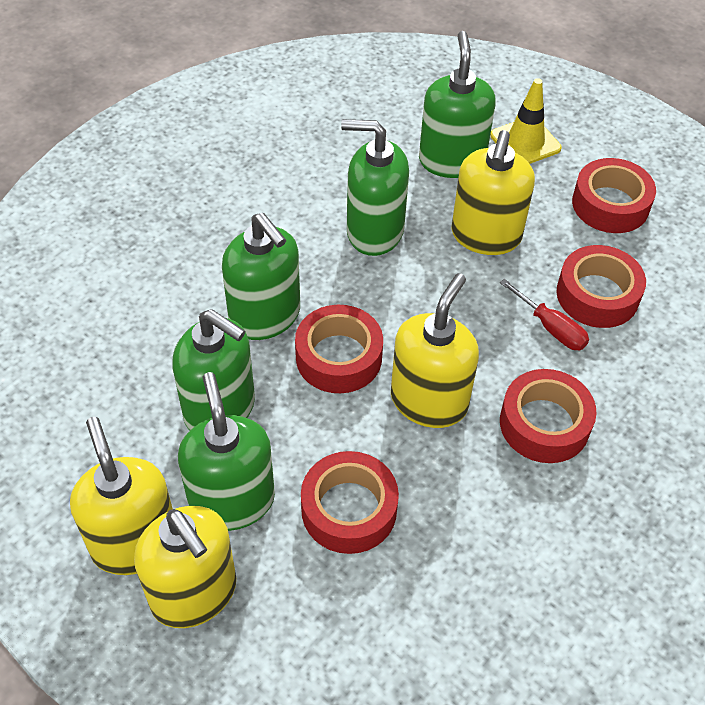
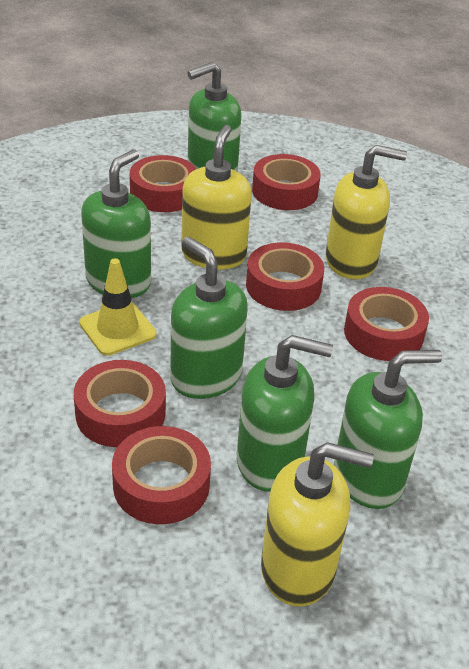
red screwdriver: 1 -> 0
red tape: 5 -> 6
yellow soap dispenser: 4 -> 3

